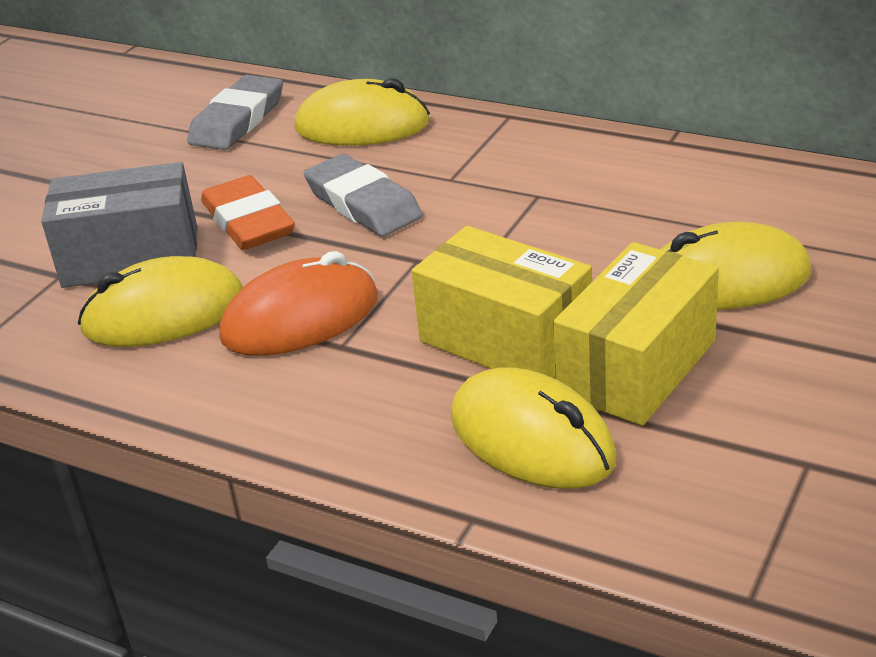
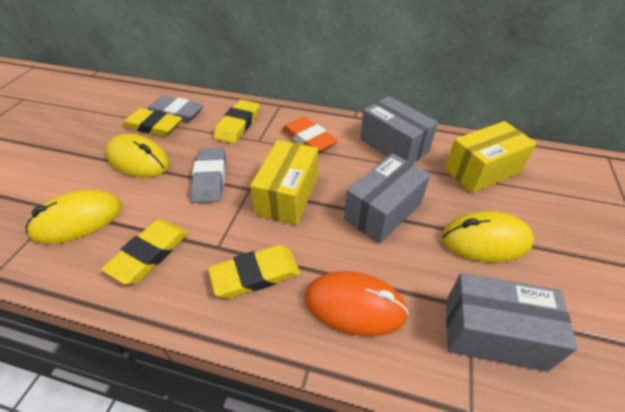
grey box: 1 -> 3
yellow eraser: 0 -> 4
yellow mouse: 4 -> 3

